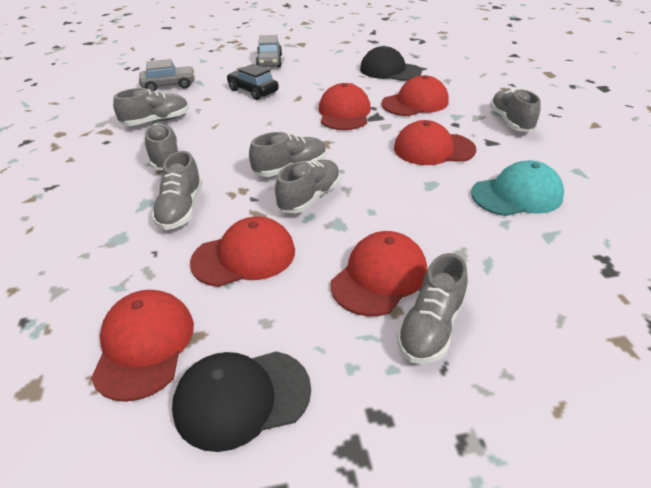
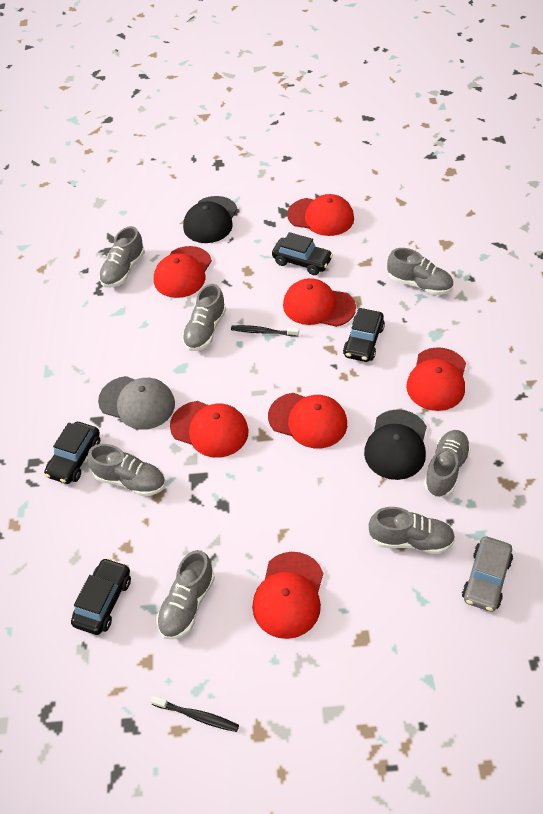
black car: 1 -> 4
black toothbrush: 0 -> 2
grey cap: 0 -> 1
grey car: 2 -> 1
red cap: 6 -> 7
turquoise cap: 1 -> 0

